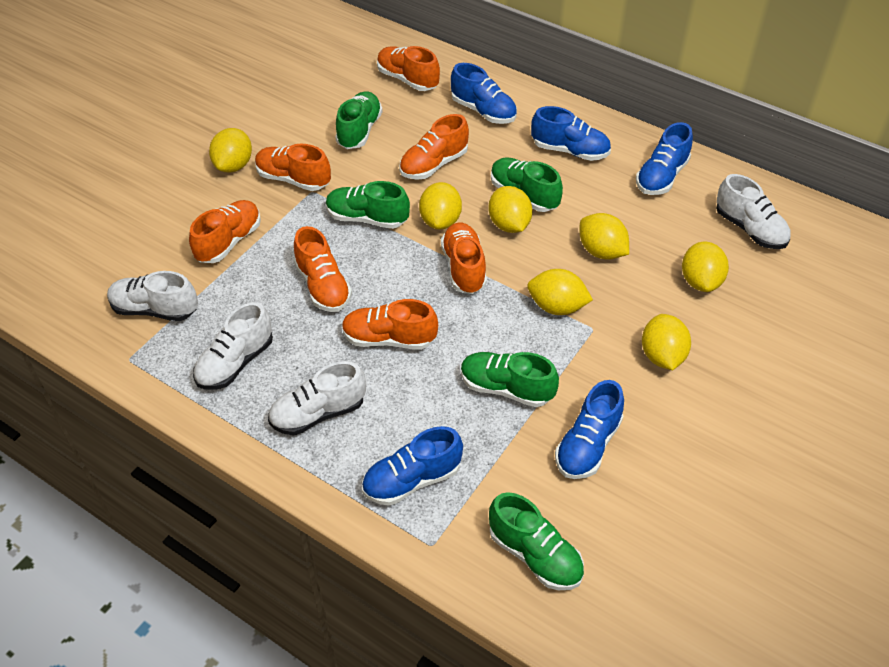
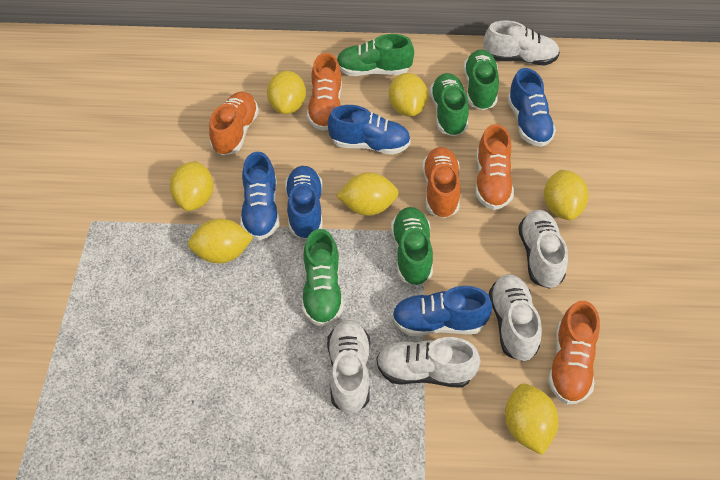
orange shoe: 7 -> 5
white shoe: 4 -> 5

